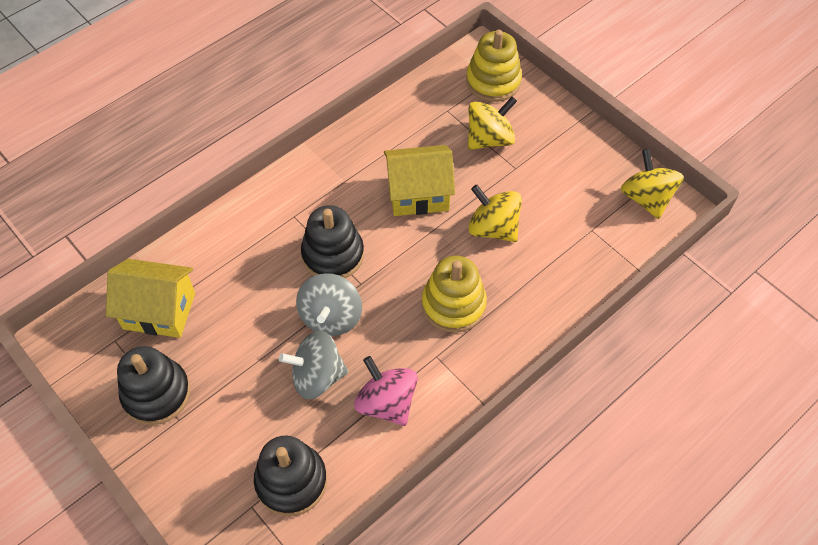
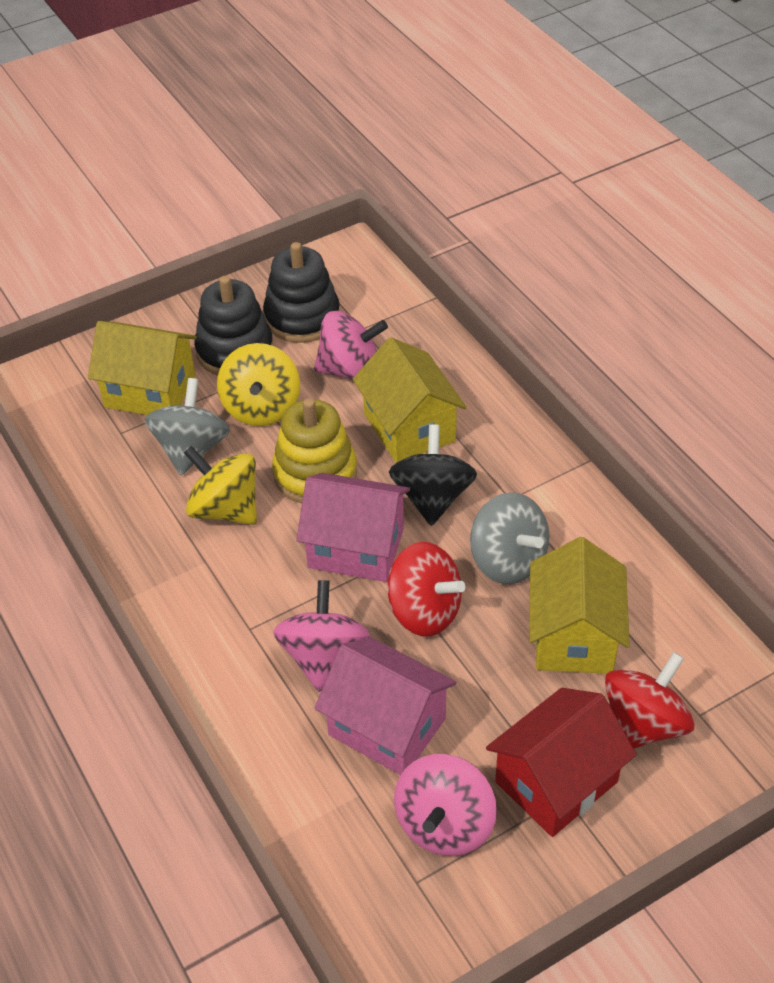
black spinning top: 0 -> 1
black stacking toy: 3 -> 2
pink house: 0 -> 2
pink spinning top: 1 -> 3
red house: 0 -> 1
red spinning top: 0 -> 2
yellow house: 2 -> 3
yellow spinning top: 3 -> 2
yellow stacking toy: 2 -> 1

